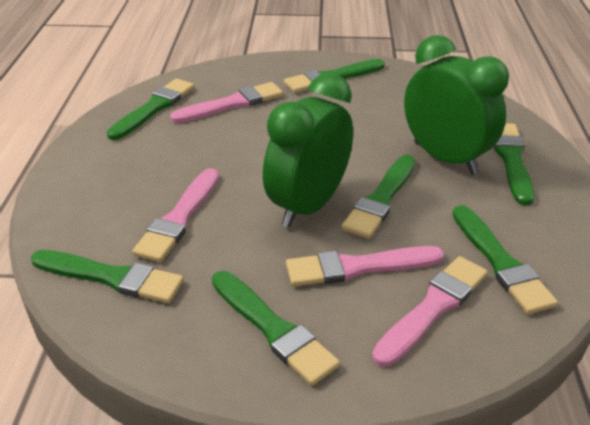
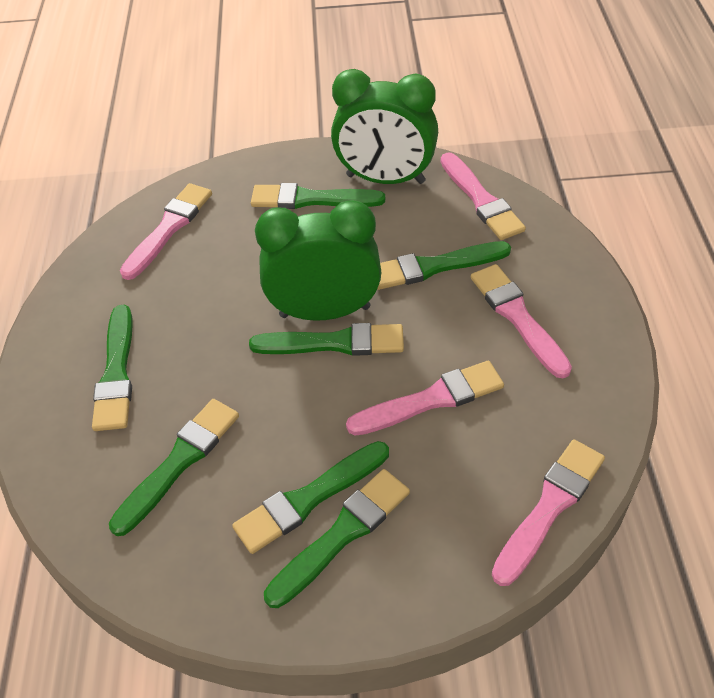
pink brush: 4 -> 5

